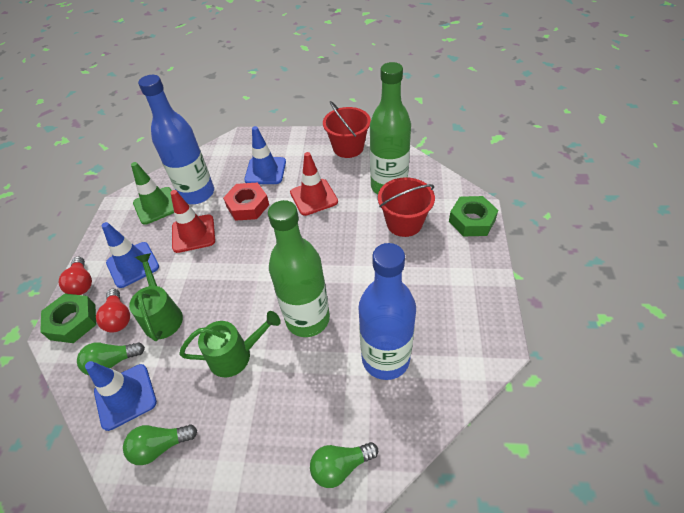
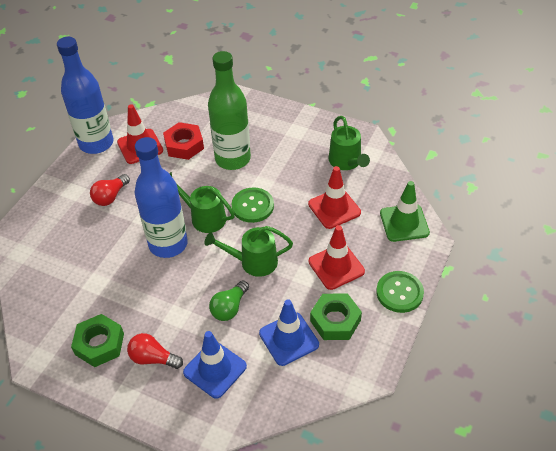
blue traffic cone: 3 -> 2
green bottle: 2 -> 1
green button: 0 -> 2
green light bulb: 3 -> 1
green watering can: 2 -> 3
red bucket: 2 -> 0
red traffic cone: 2 -> 3

